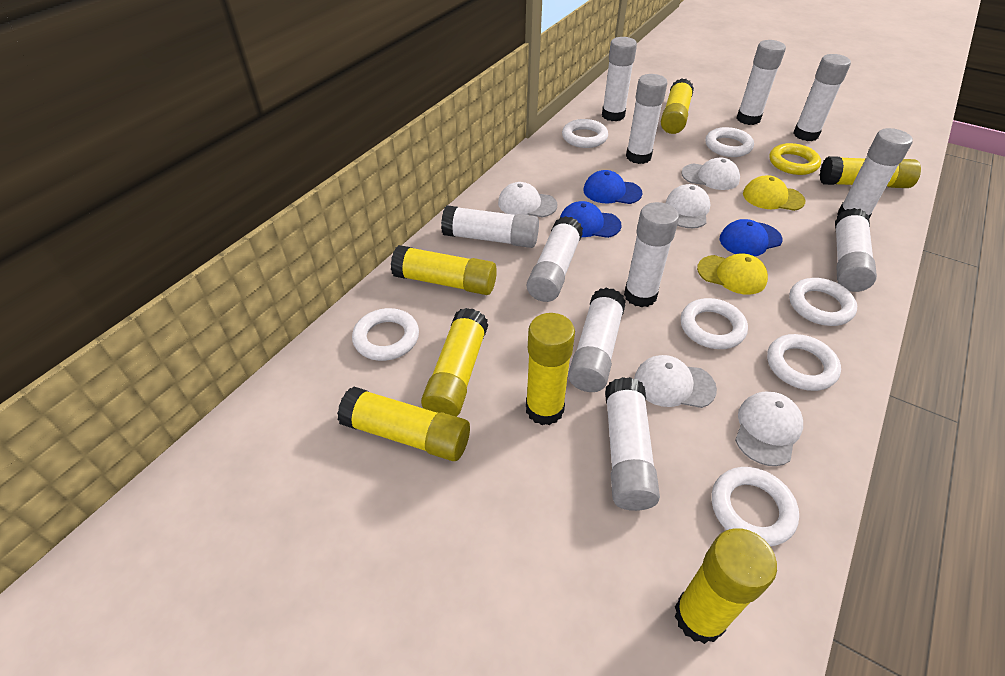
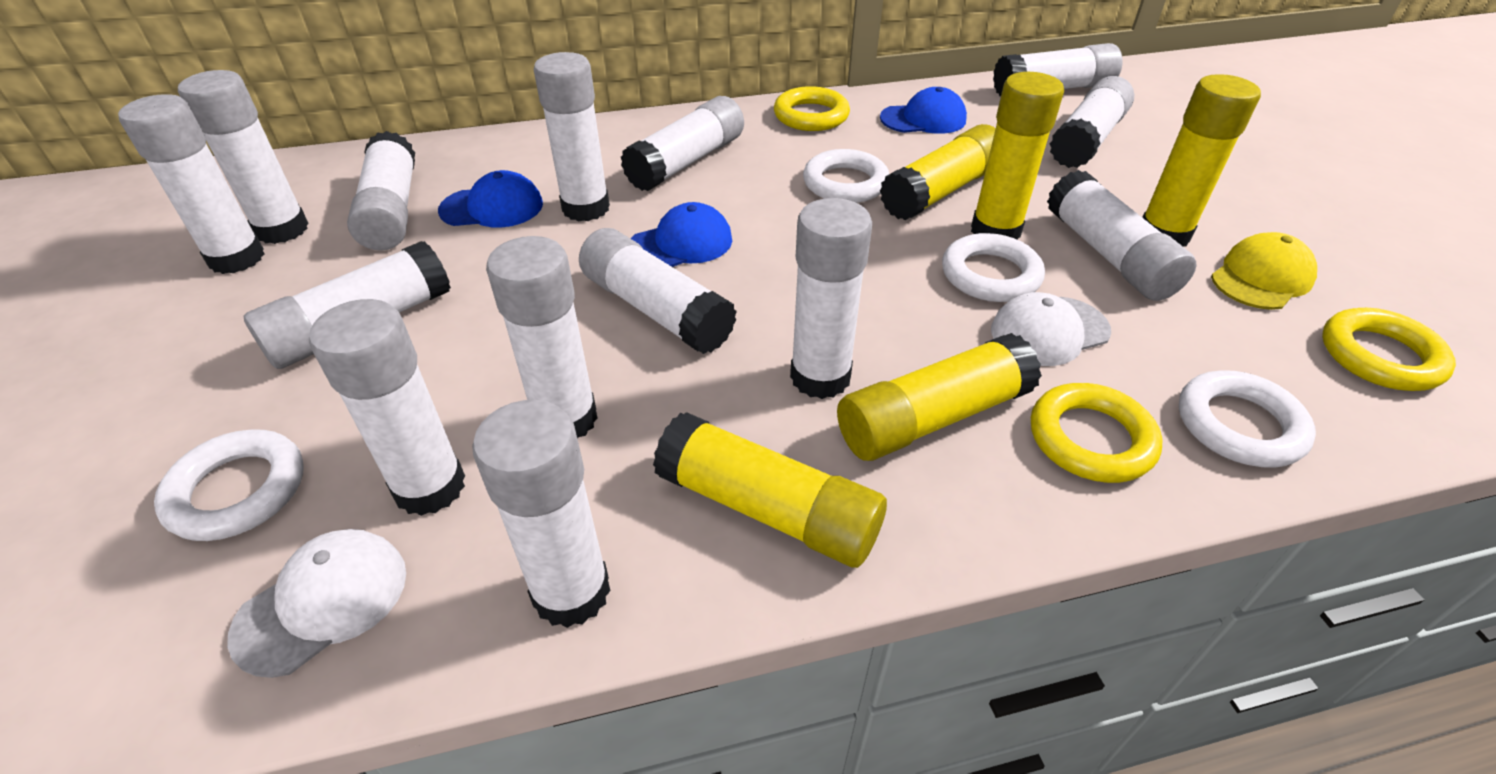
white cap: 5 -> 2
white glue stick: 11 -> 14
white ring: 7 -> 4
yellow cap: 2 -> 1
yellow glue stick: 7 -> 5
yellow ring: 1 -> 3

